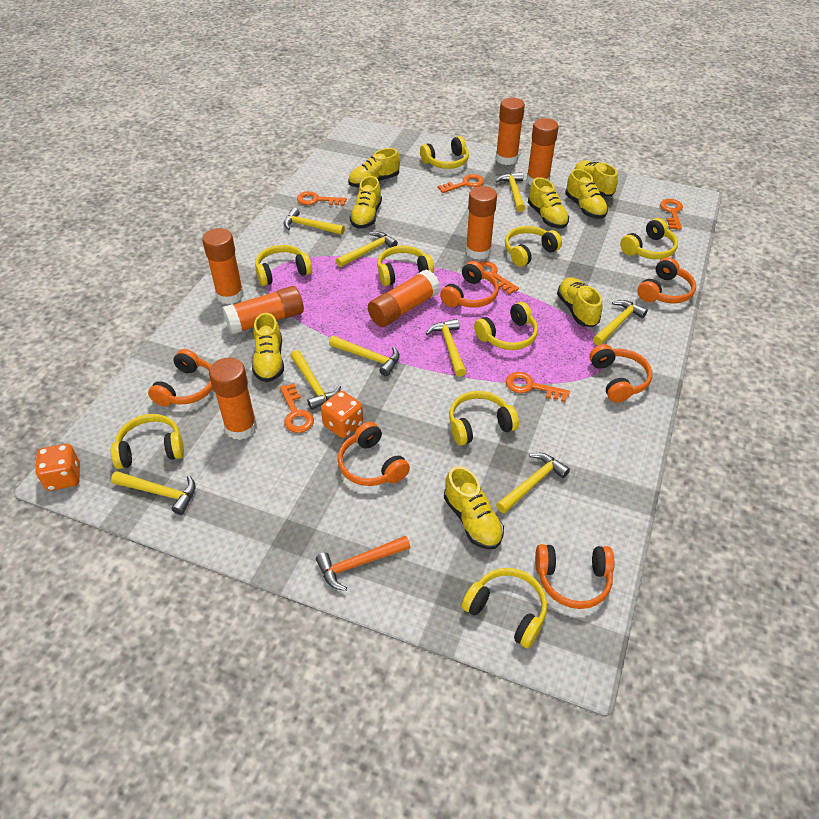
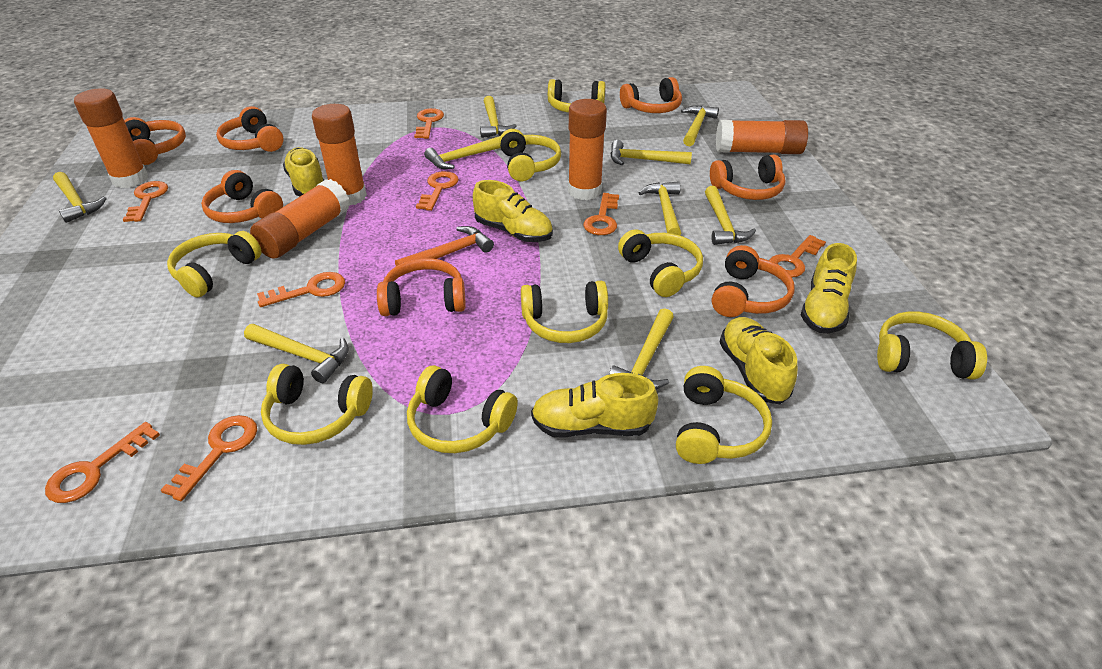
orange dice: 2 -> 0
orange glue stick: 7 -> 5
orange headphones: 6 -> 7
orange key: 6 -> 8
yellow shoe: 8 -> 5

